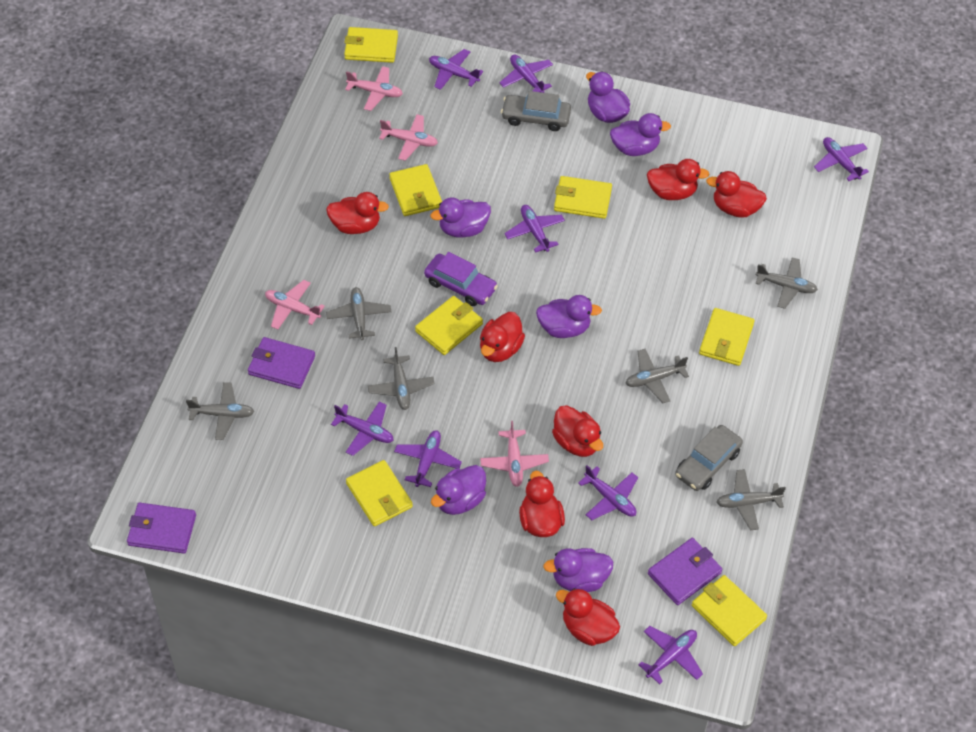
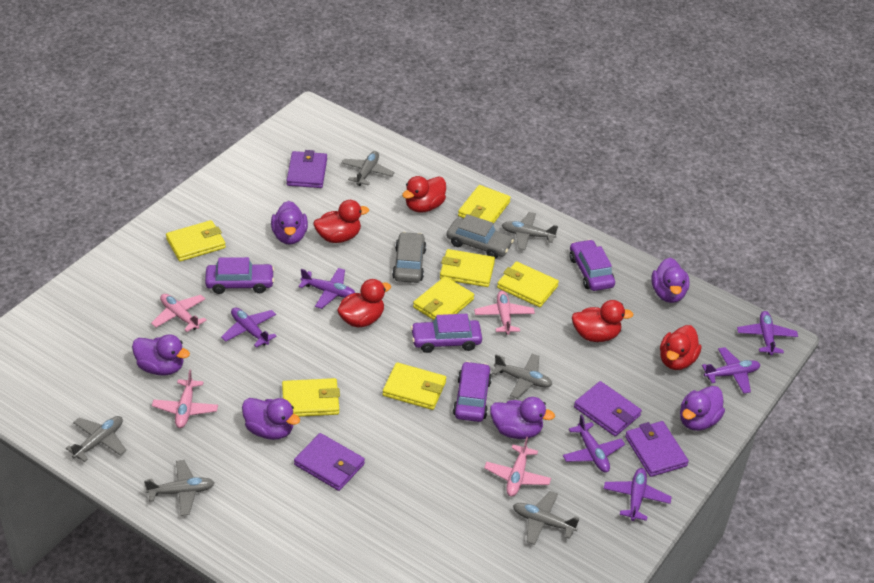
purple car: 1 -> 4
purple plane: 8 -> 6
purple wallet: 3 -> 4
red duck: 7 -> 5

